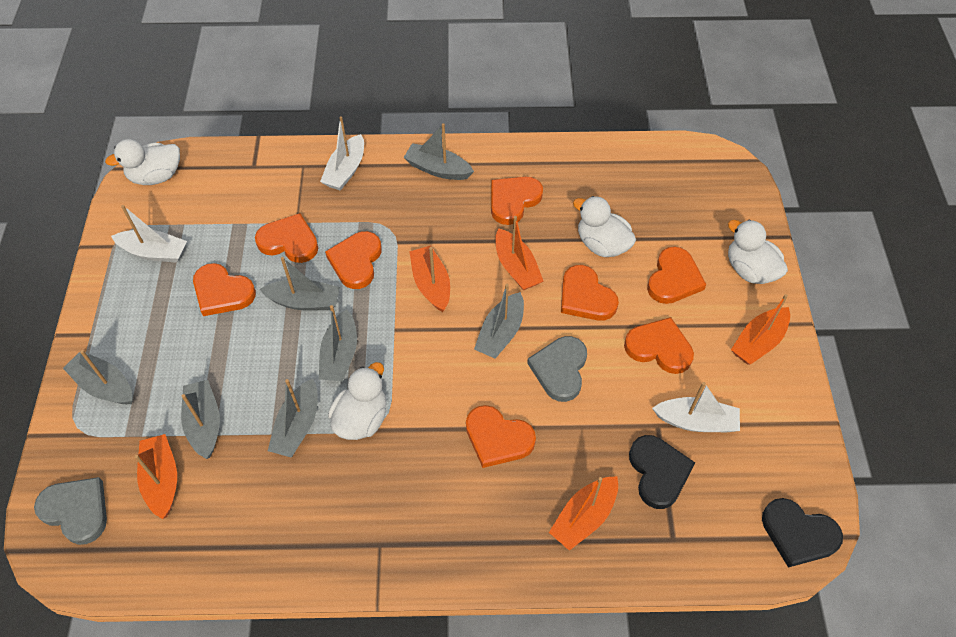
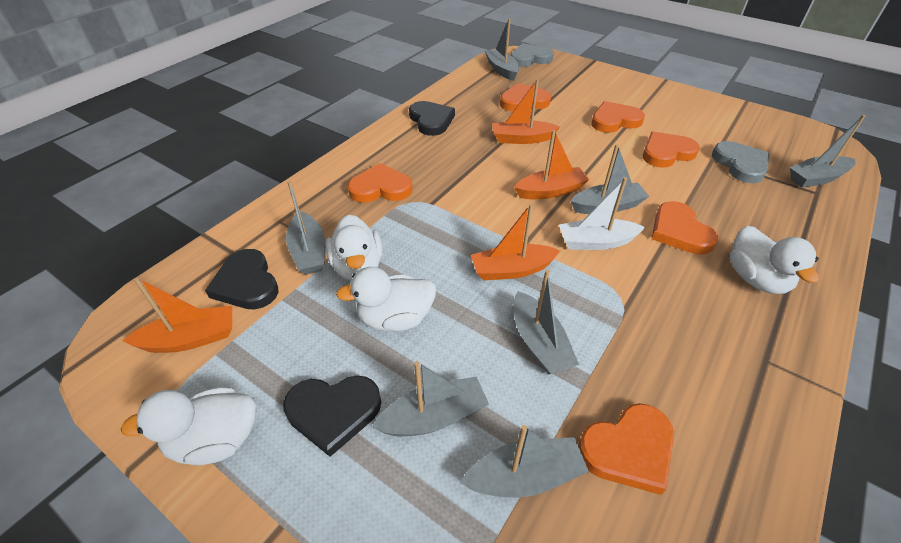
black heart: 2 -> 3
orange boat: 5 -> 4
orange heart: 8 -> 6
white boat: 3 -> 1

